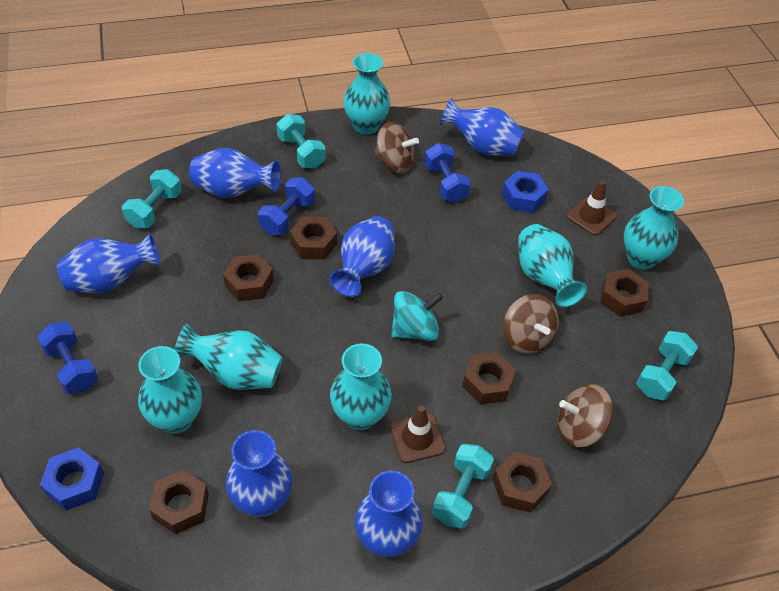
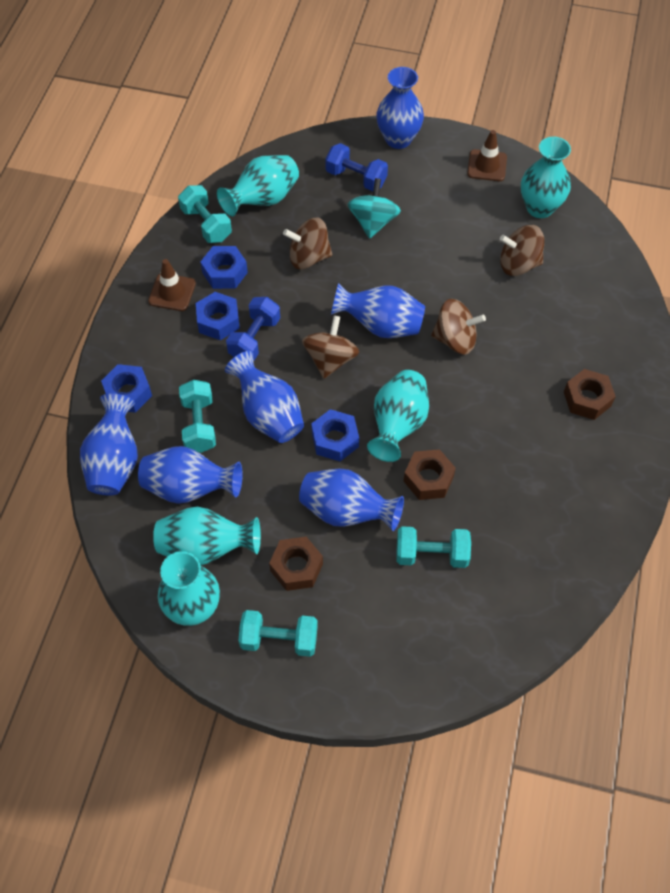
blue dumbbell: 3 -> 2
blue nut: 2 -> 4
brown nut: 6 -> 3
brown spinning top: 3 -> 4
turquoise vase: 6 -> 5

